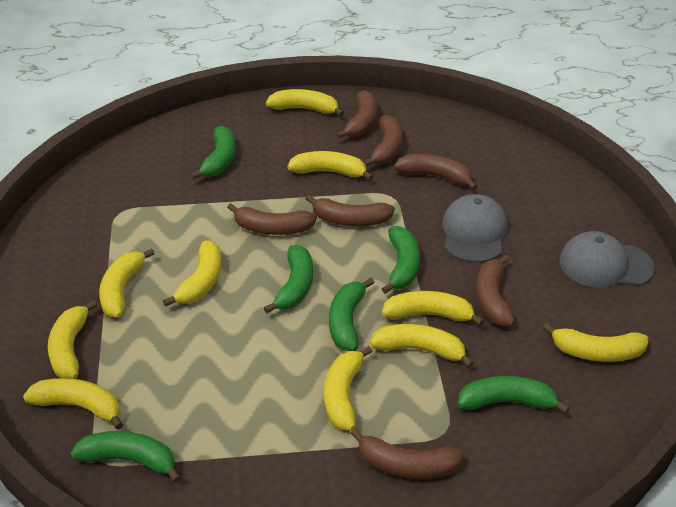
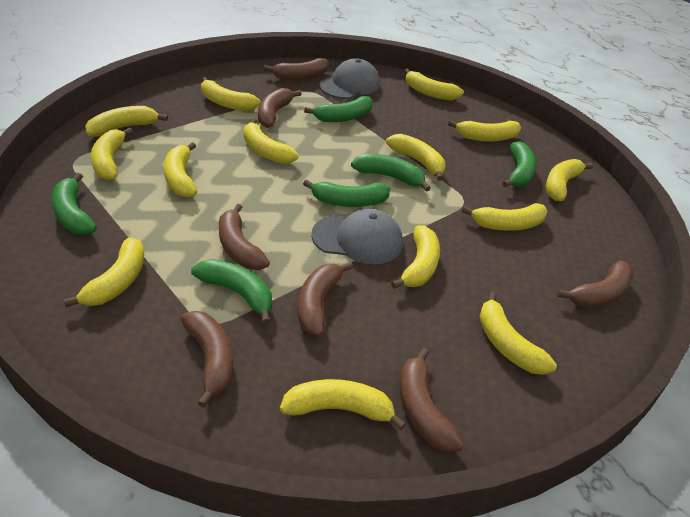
yellow banana: 10 -> 14

